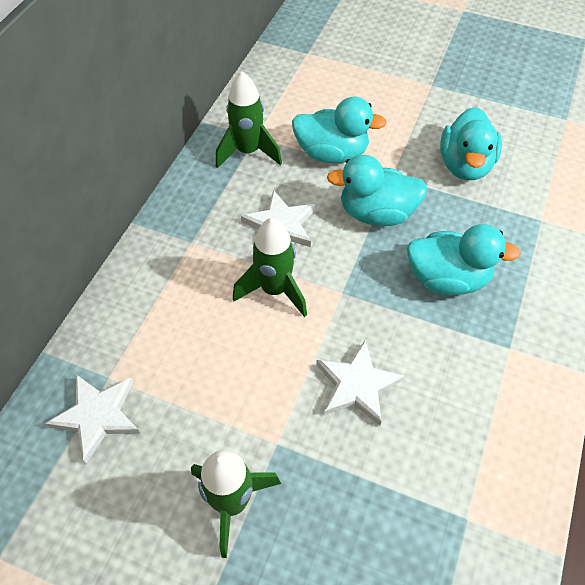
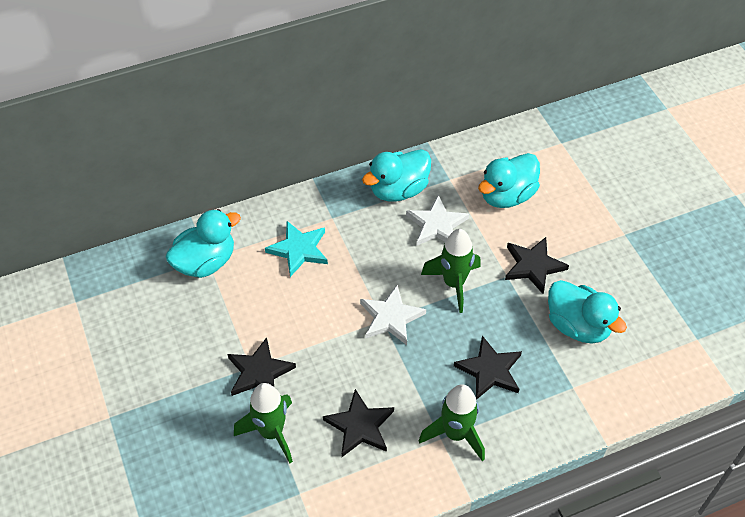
black star: 0 -> 4
turquoise star: 0 -> 1
white star: 3 -> 2

